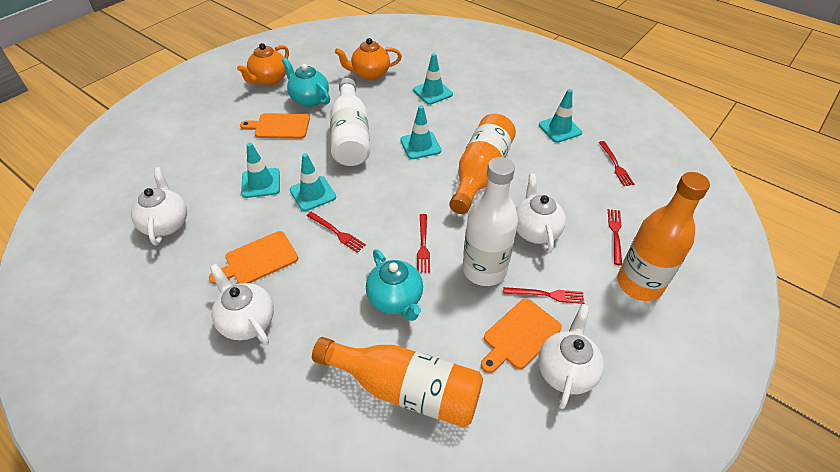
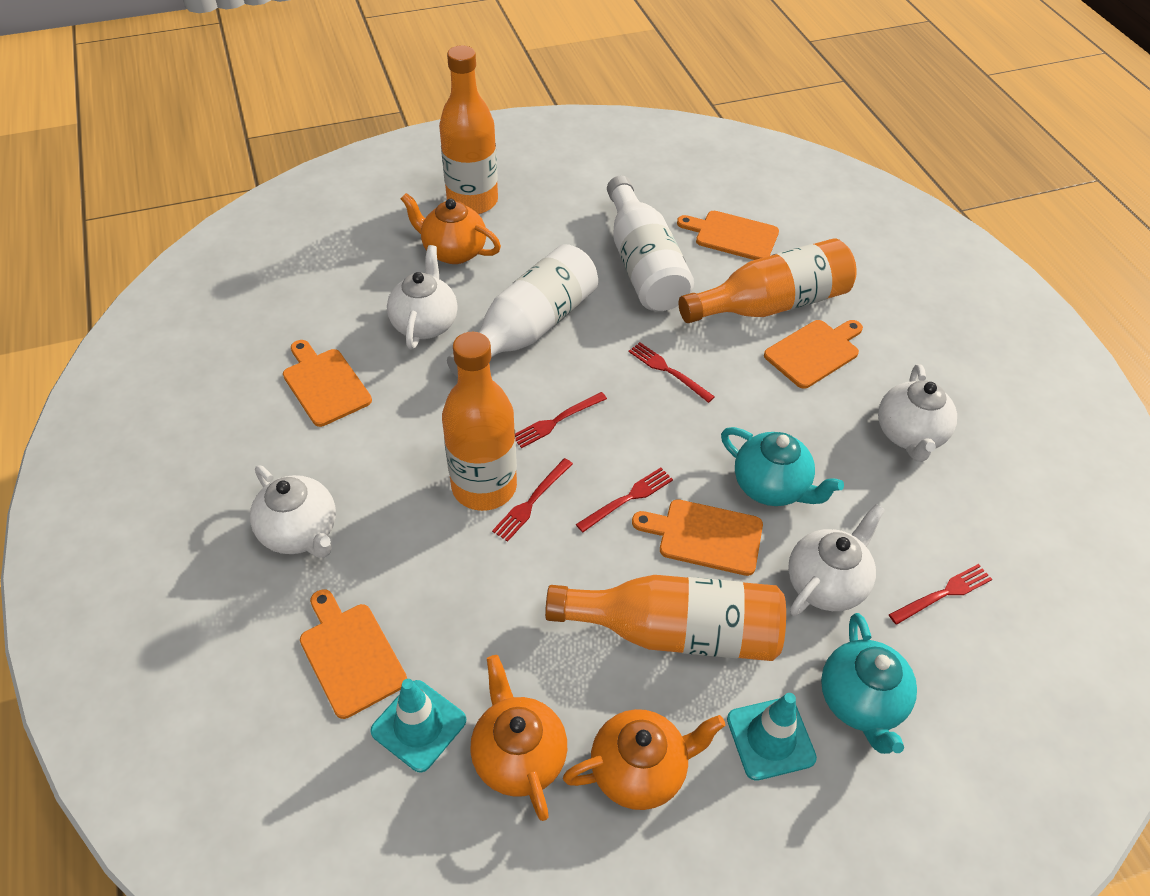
orange bottle: 3 -> 4
orange cutting board: 3 -> 5
orange teapot: 2 -> 3
turquoise traffic cone: 5 -> 2

